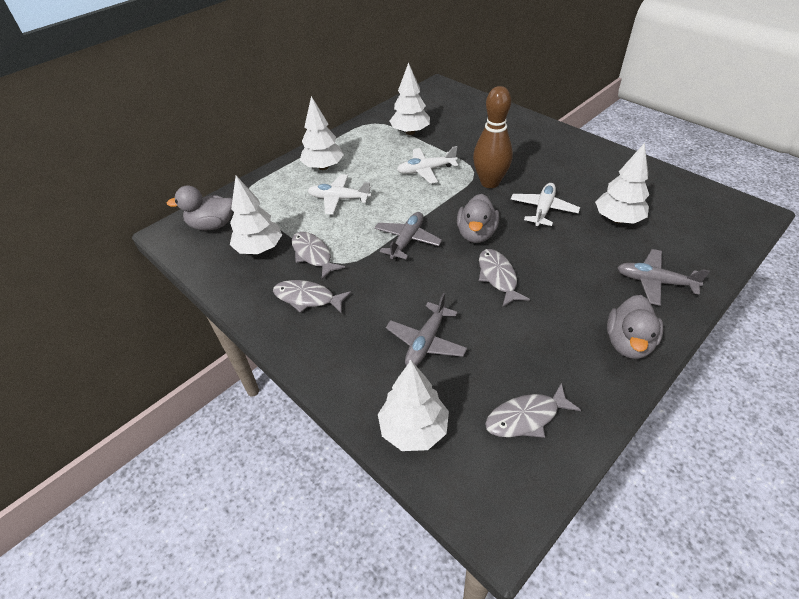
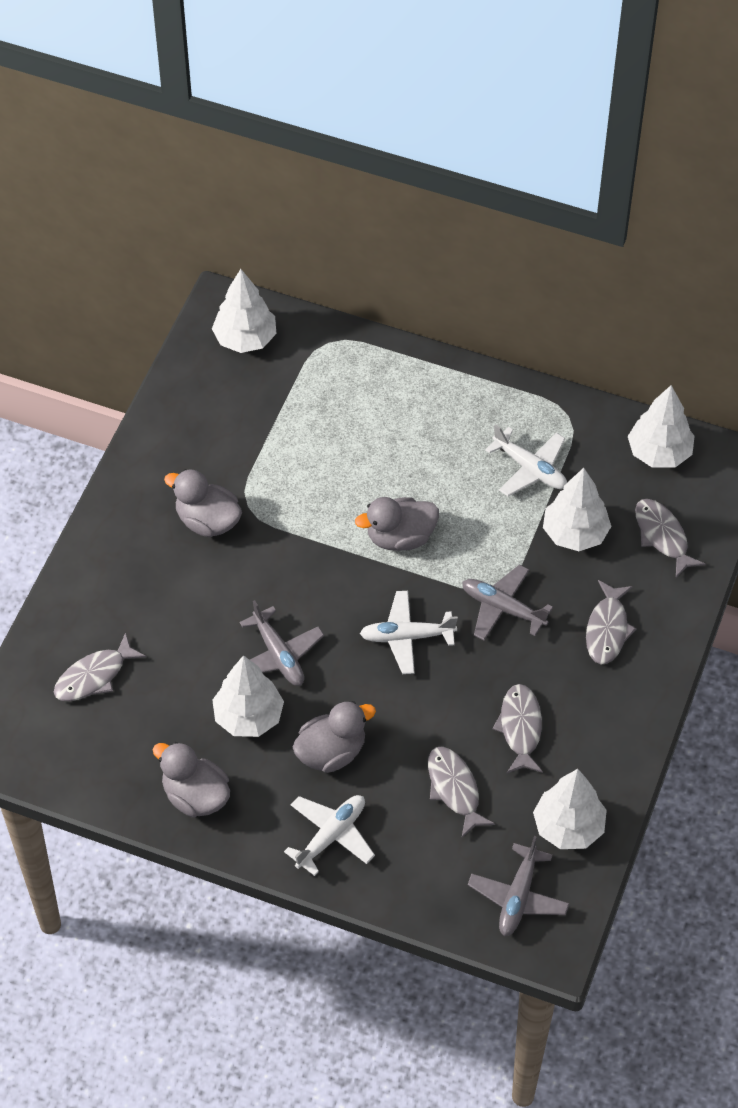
brown bowling pin: 1 -> 0
grey duck: 3 -> 4
grey fish: 4 -> 5

